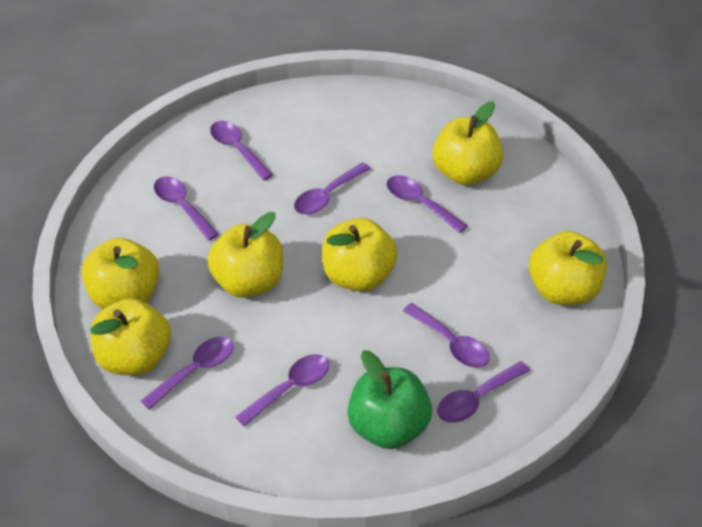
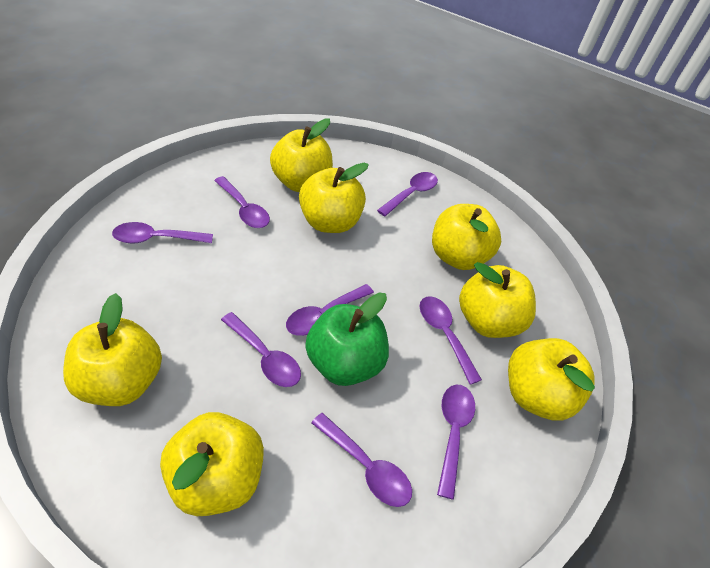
yellow apple: 6 -> 7

